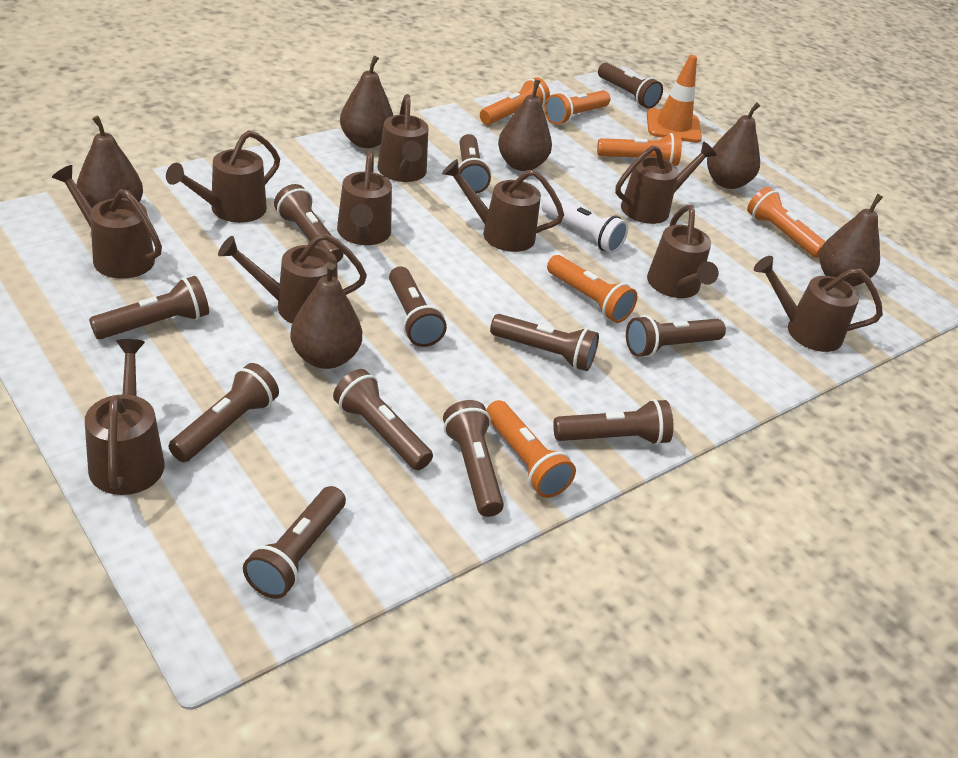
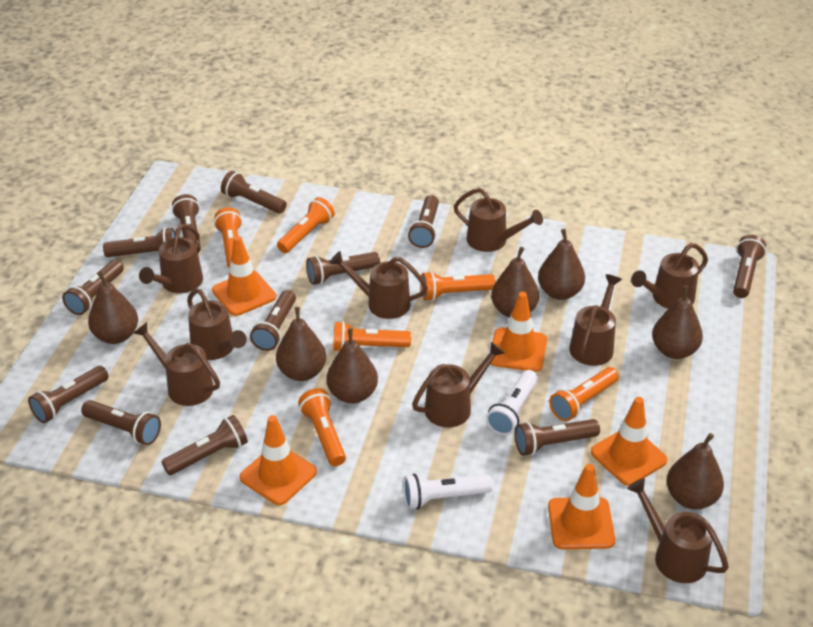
brown pear: 6 -> 7
brown watering can: 10 -> 9
orange traffic cone: 1 -> 5
white flashlight: 1 -> 2

